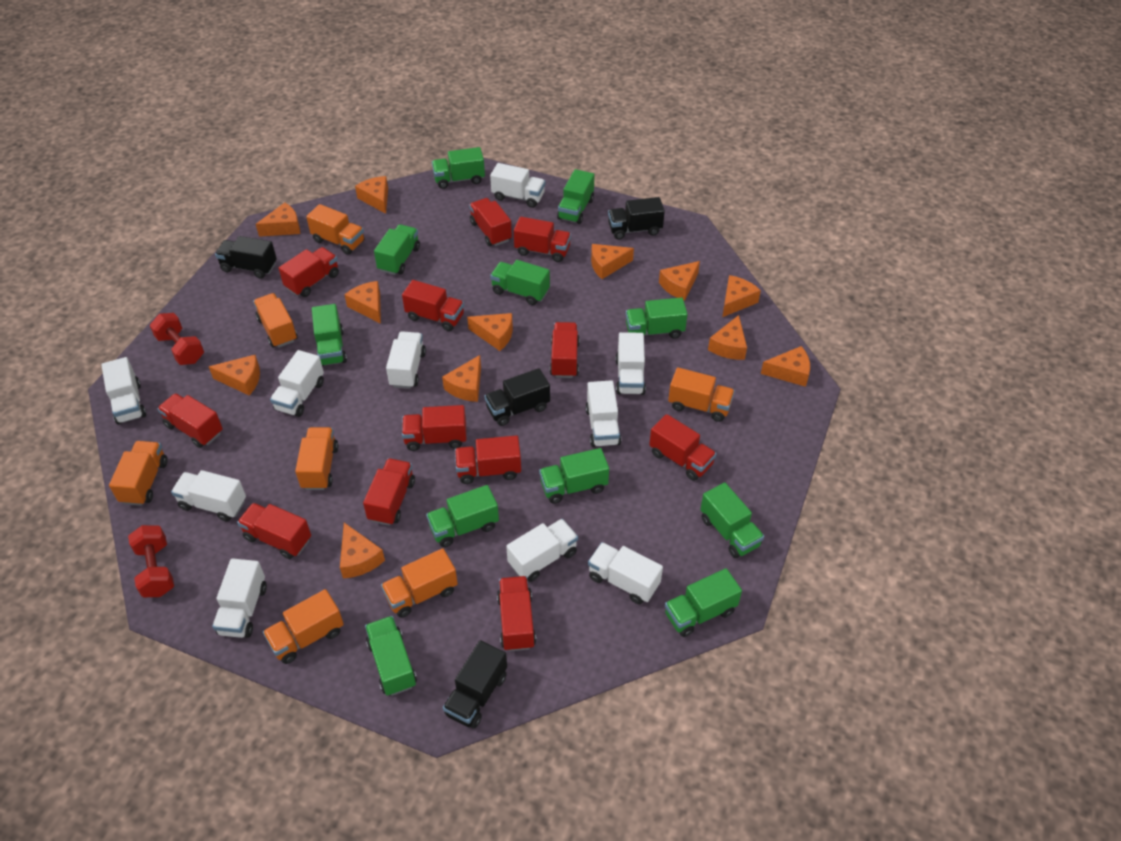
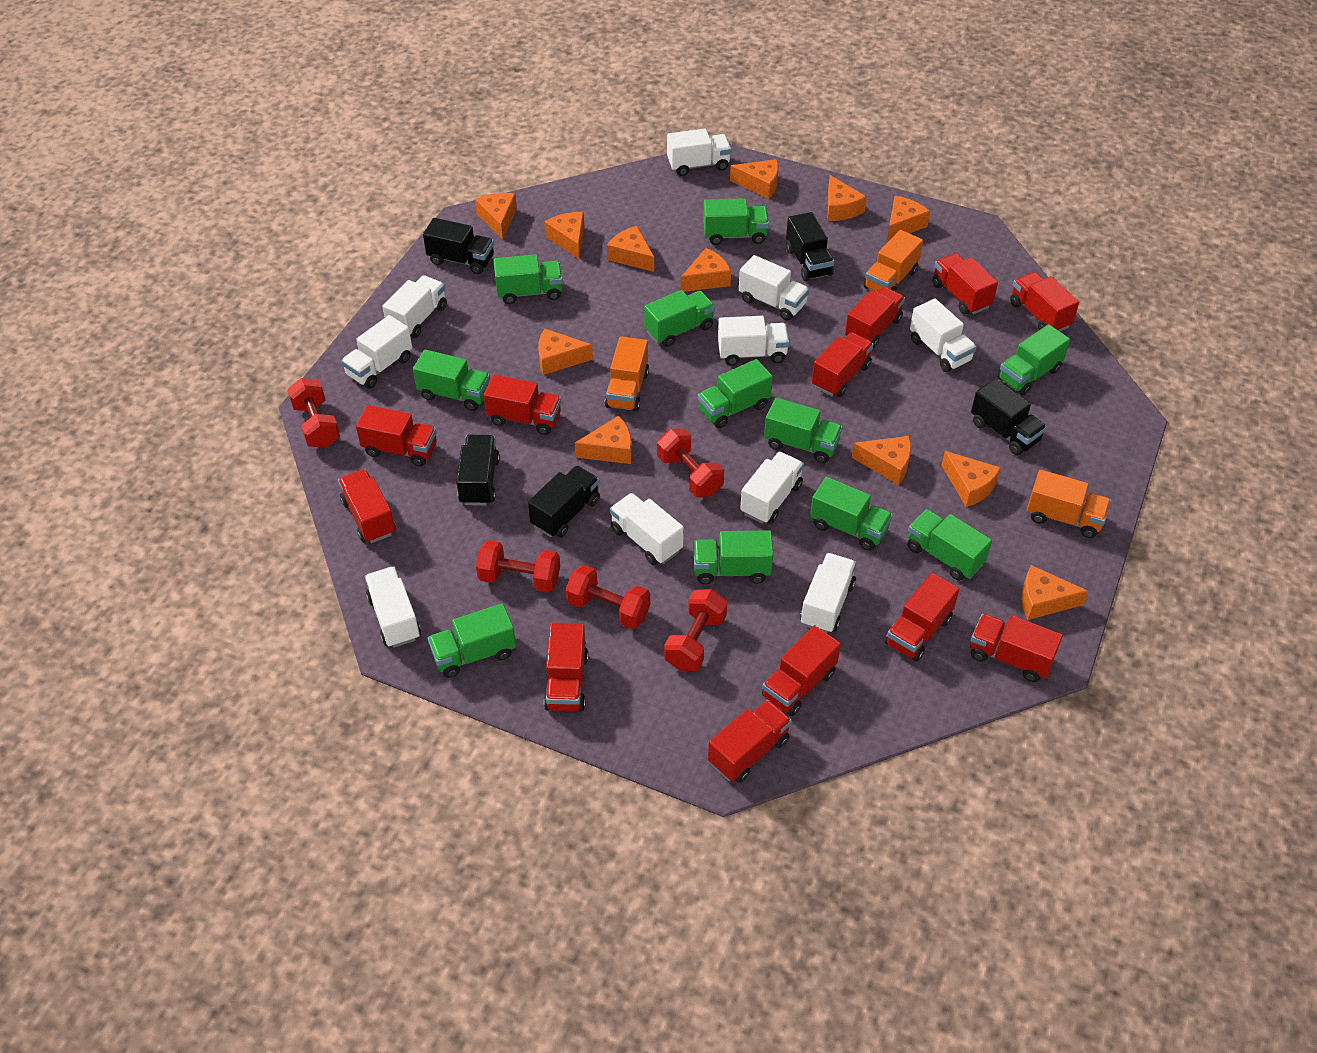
black truck: 4 -> 5
orange truck: 7 -> 3
red dumbbell: 2 -> 5

